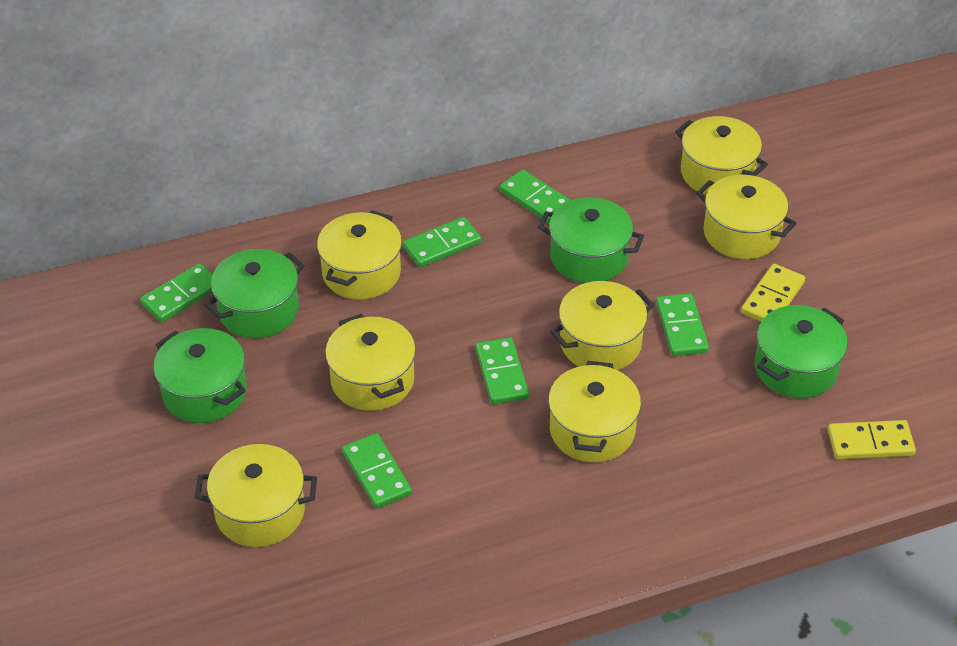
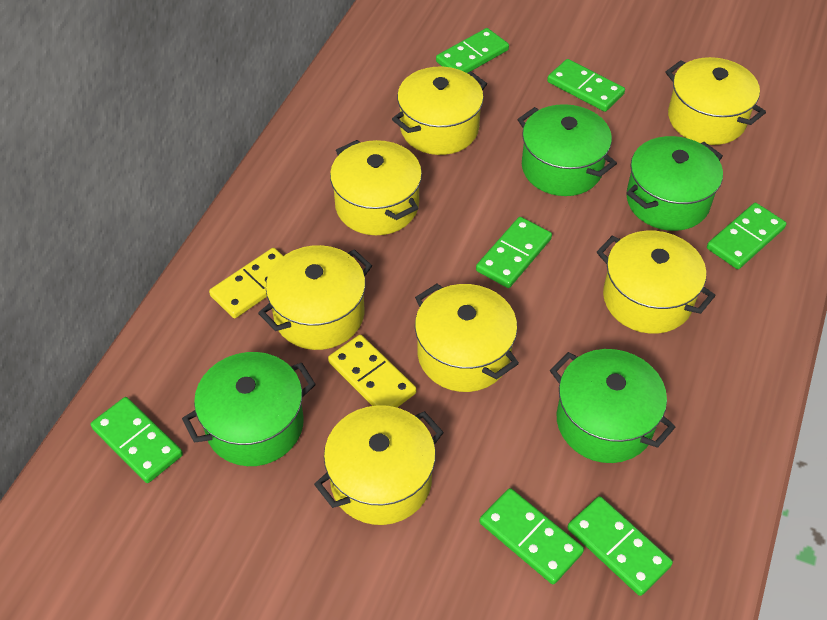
green domino: 6 -> 7

